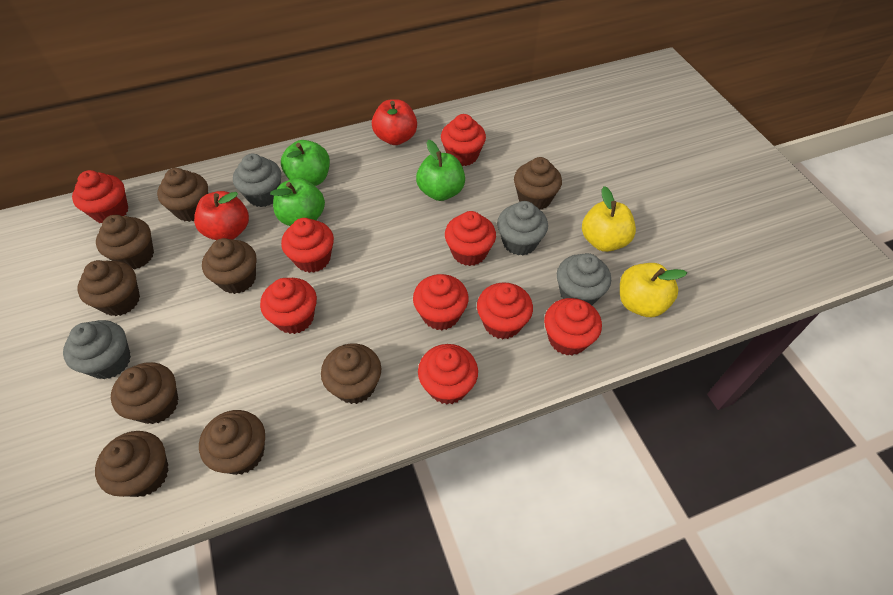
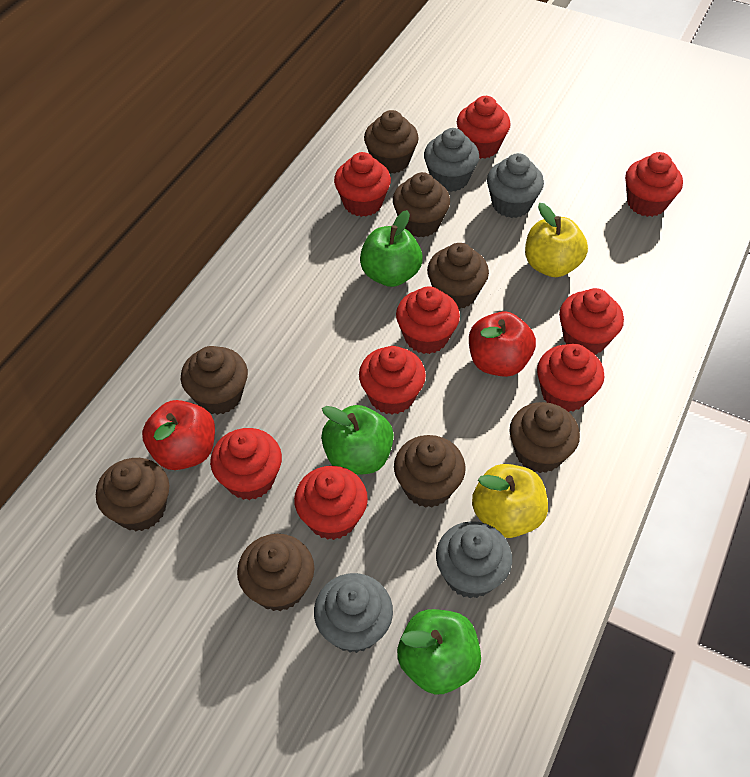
brown cupcake: 9 -> 8

